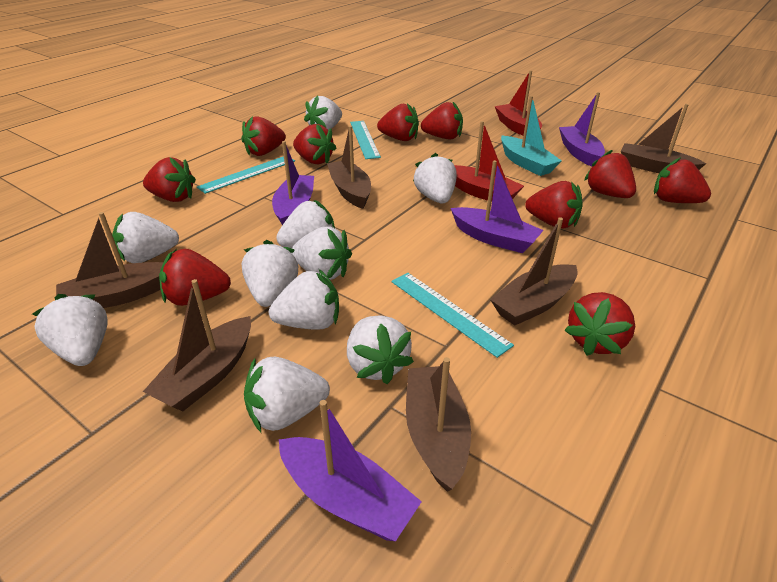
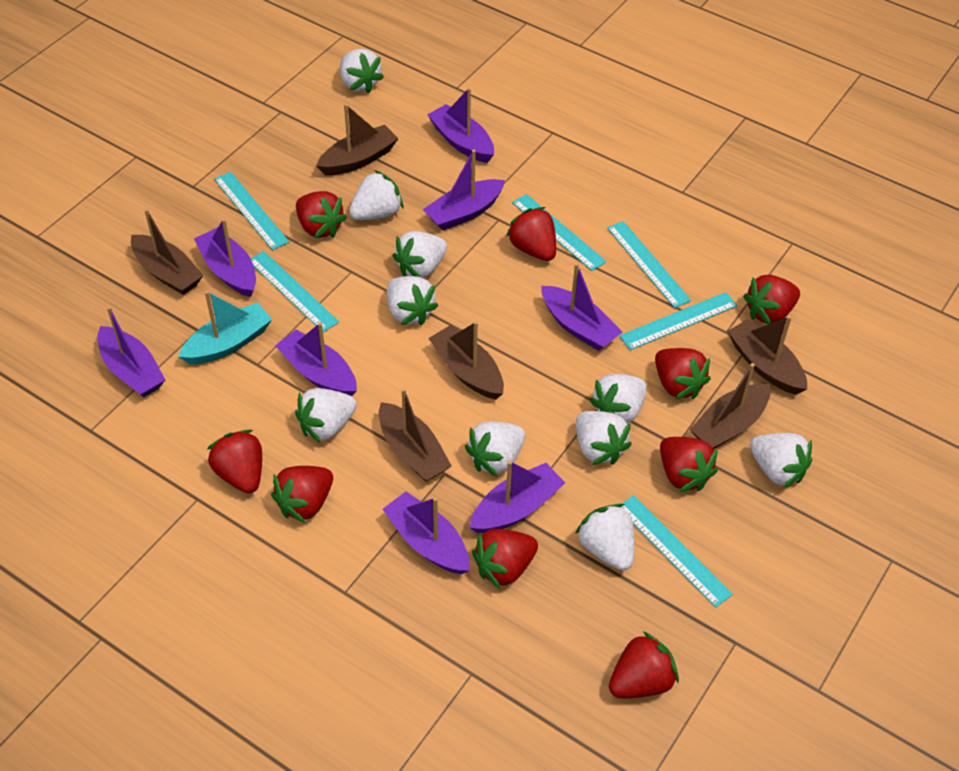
purple boat: 4 -> 8
red boat: 2 -> 0
red strawberry: 10 -> 9
turquoise ruler: 3 -> 6

